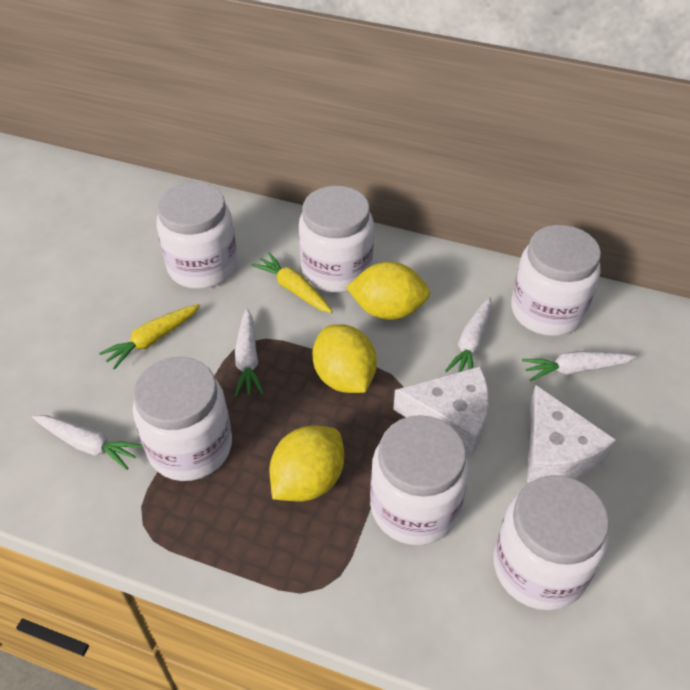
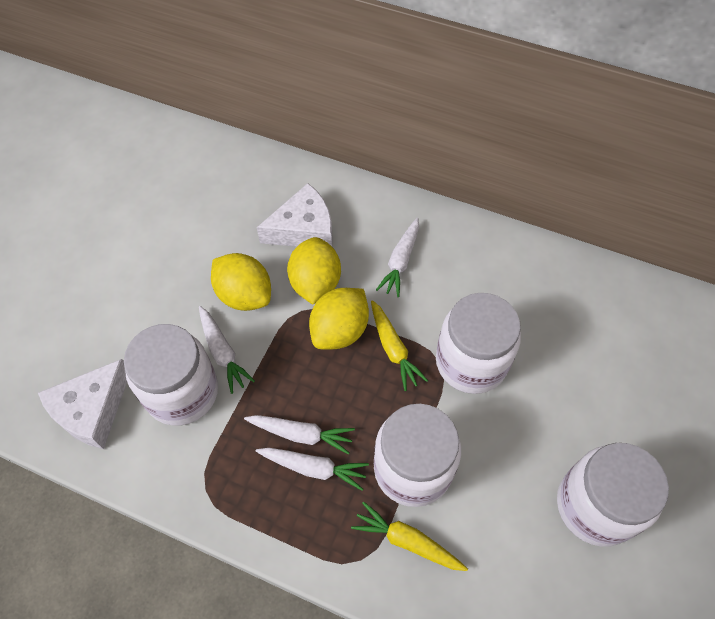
white jar: 6 -> 4

